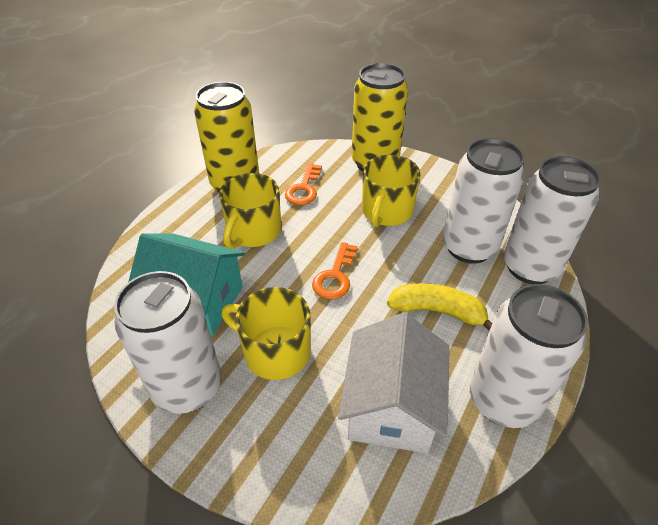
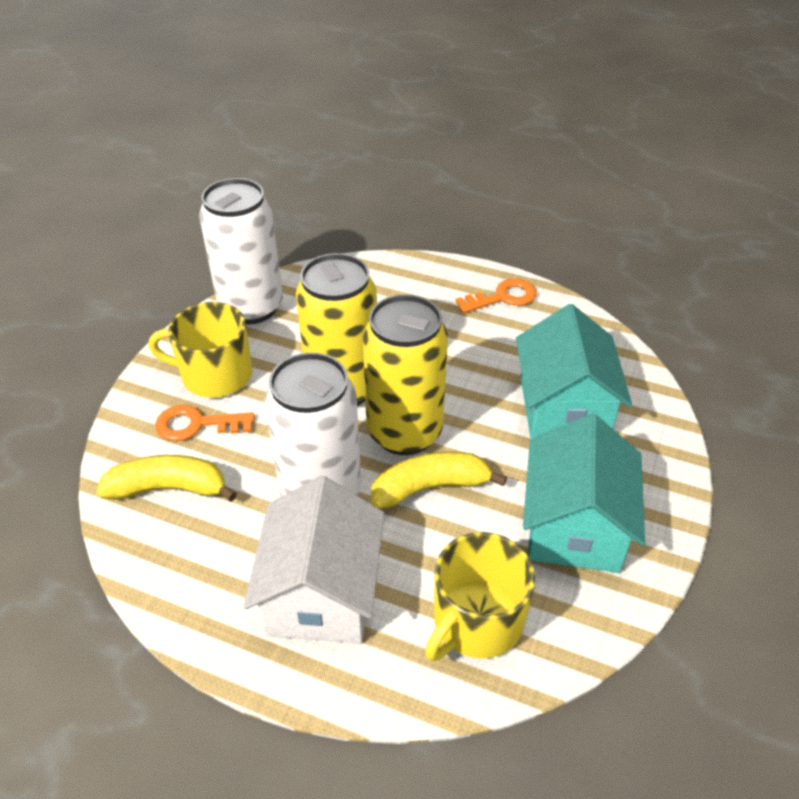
turquoise house: 1 -> 2
white can: 4 -> 2
yellow banana: 1 -> 2
yellow mug: 3 -> 2

